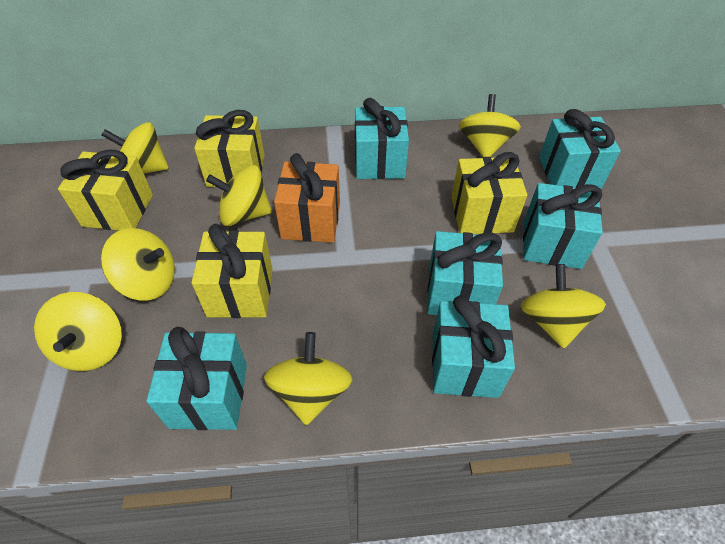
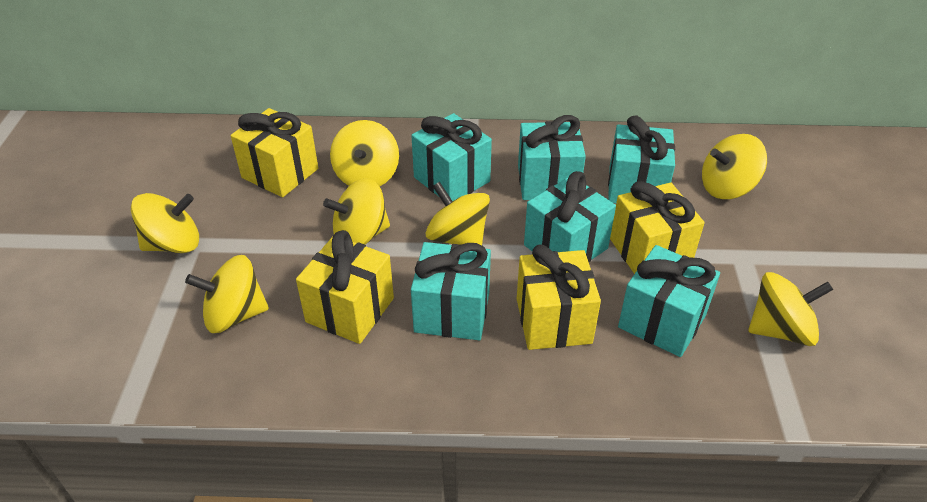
orange gift: 1 -> 0

